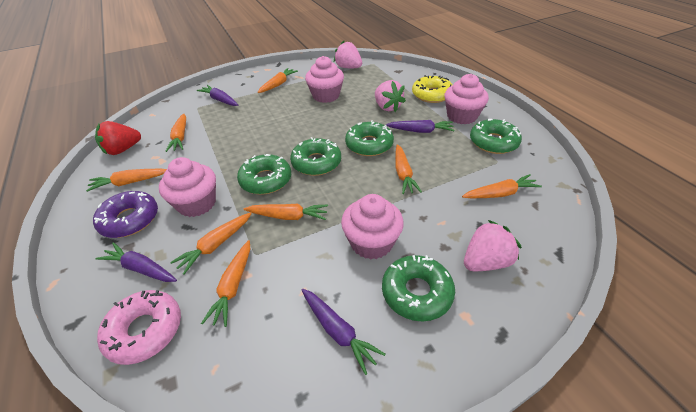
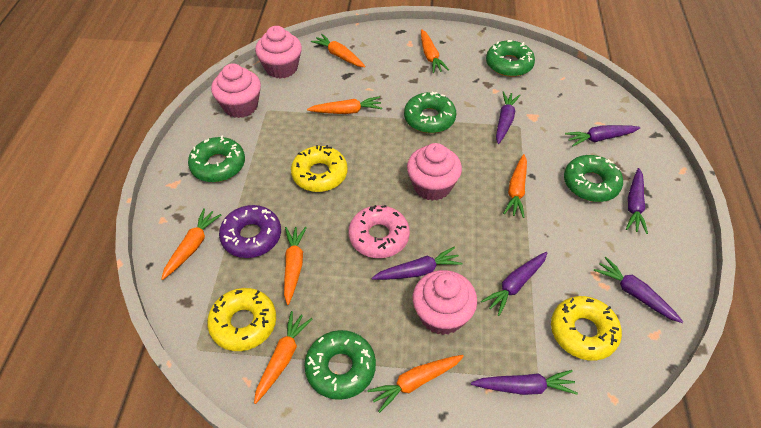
pink strawberry: 3 -> 0
purple carrot: 4 -> 7
red strawberry: 1 -> 0
yellow donut: 1 -> 3

